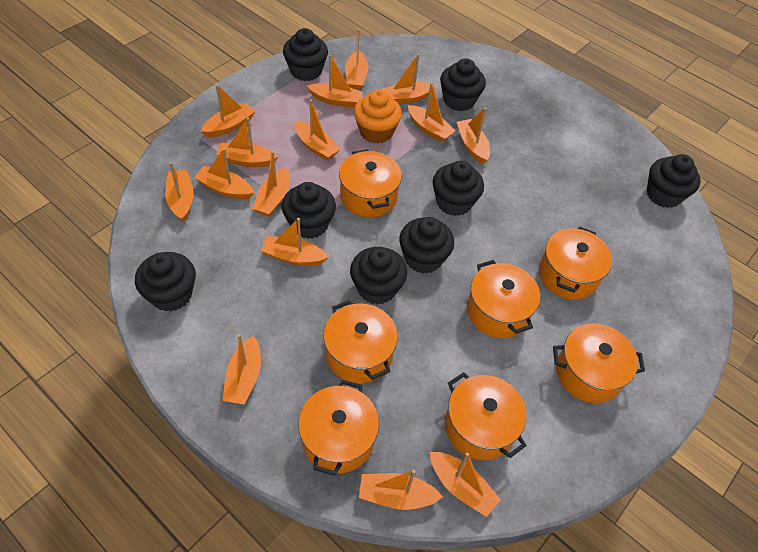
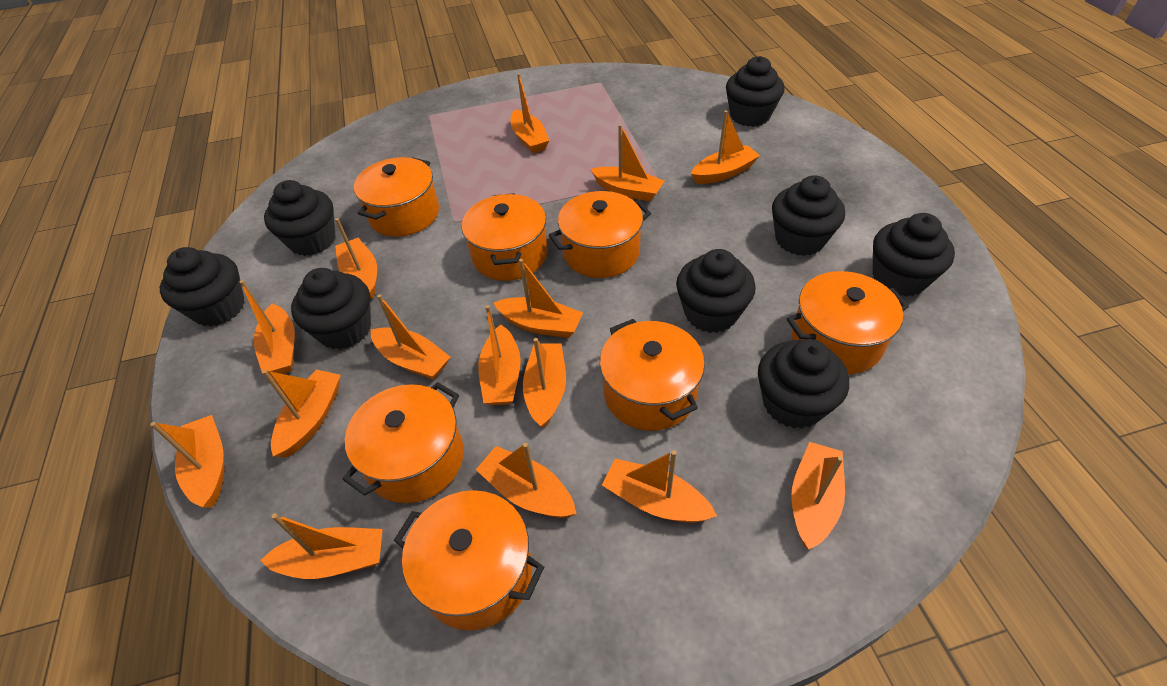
orange cupcake: 1 -> 0

